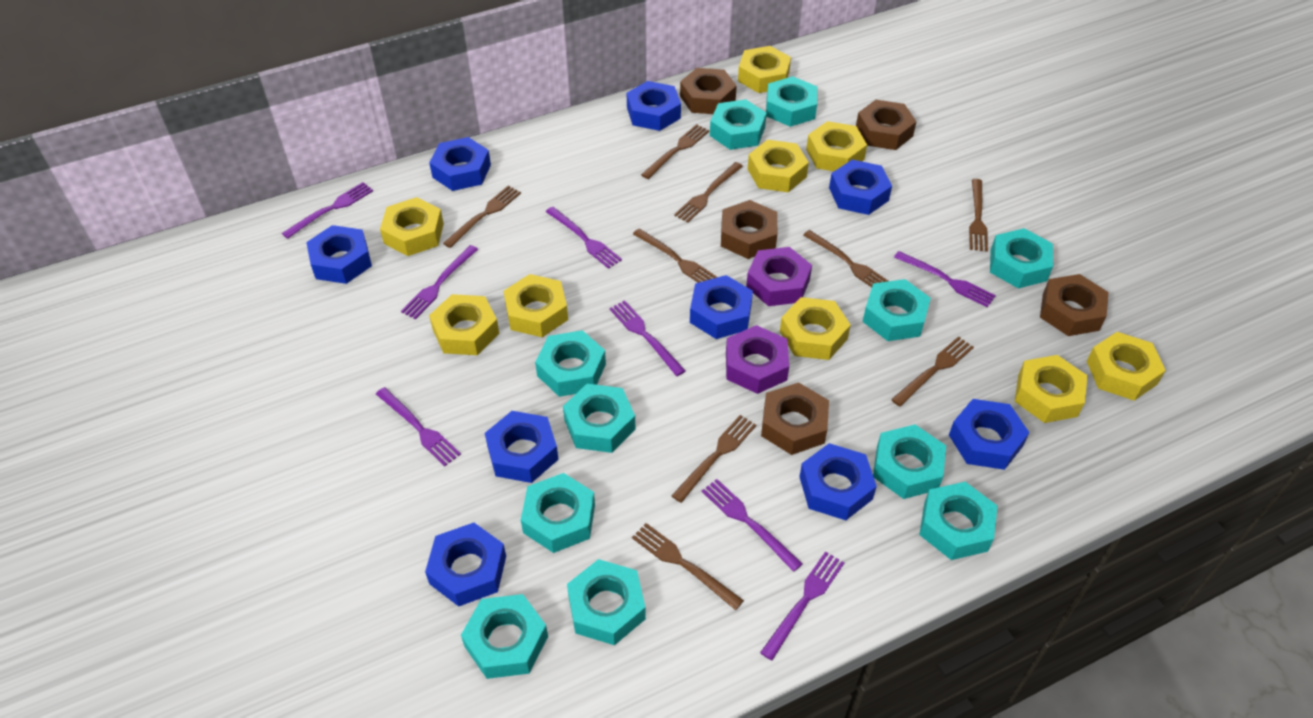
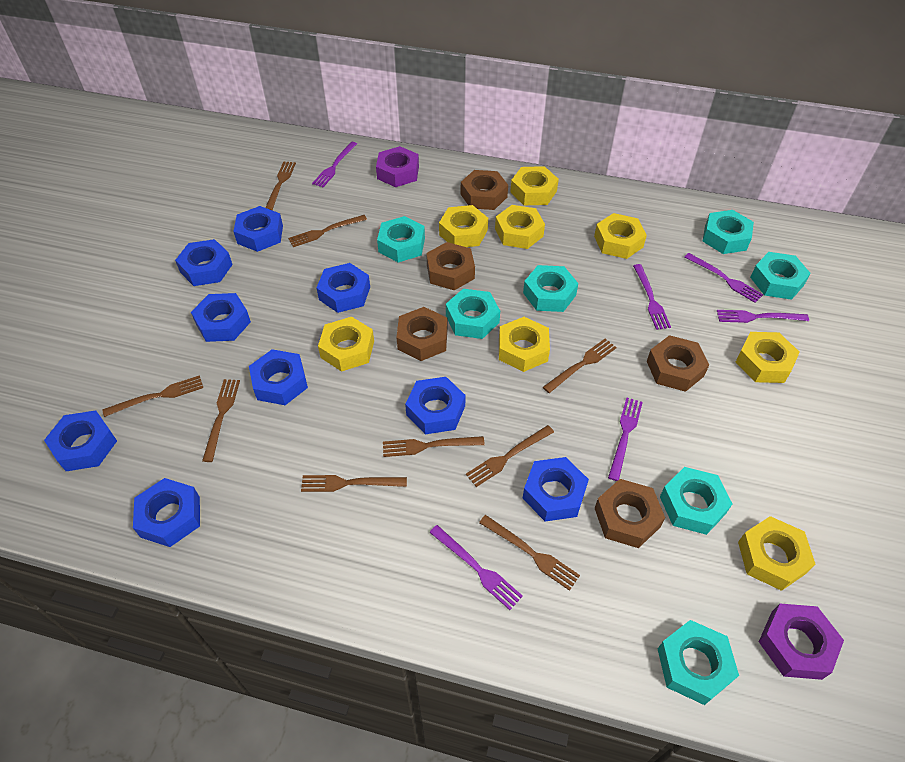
purple fork: 8 -> 6
turquoise nut: 11 -> 7
yellow nut: 9 -> 8

